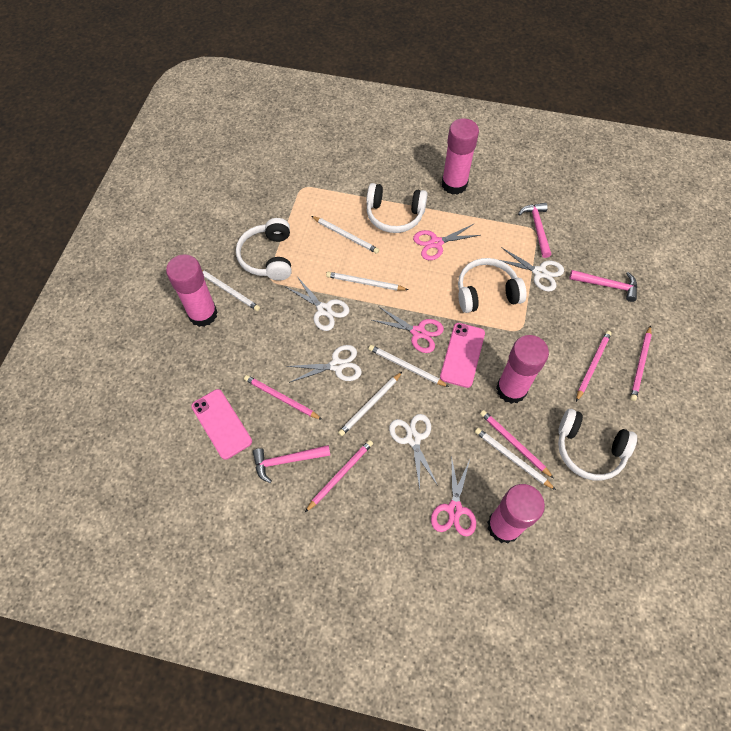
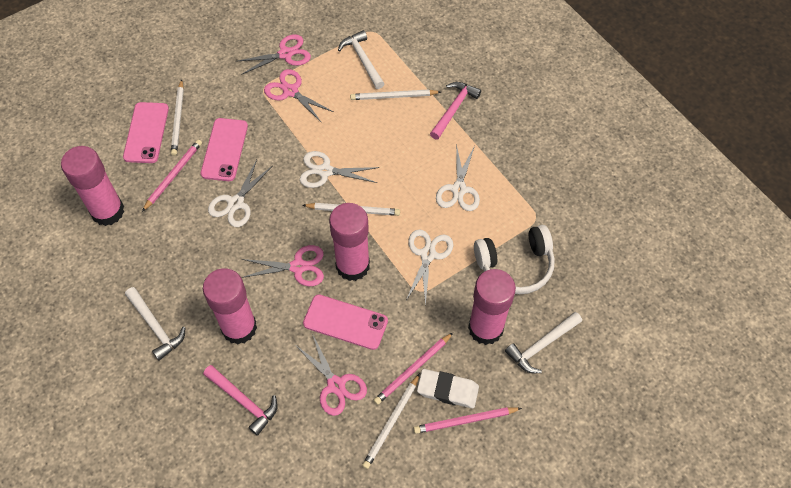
pink hammer: 3 -> 2
pink pencil: 5 -> 3
pink phone: 2 -> 3
pink scissors: 3 -> 4
white eraser: 0 -> 1
white hammer: 0 -> 3
white headphones: 4 -> 1
white pencil: 6 -> 4

